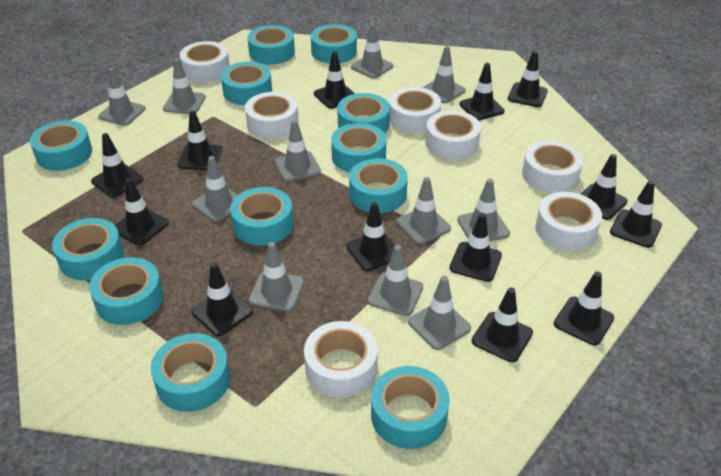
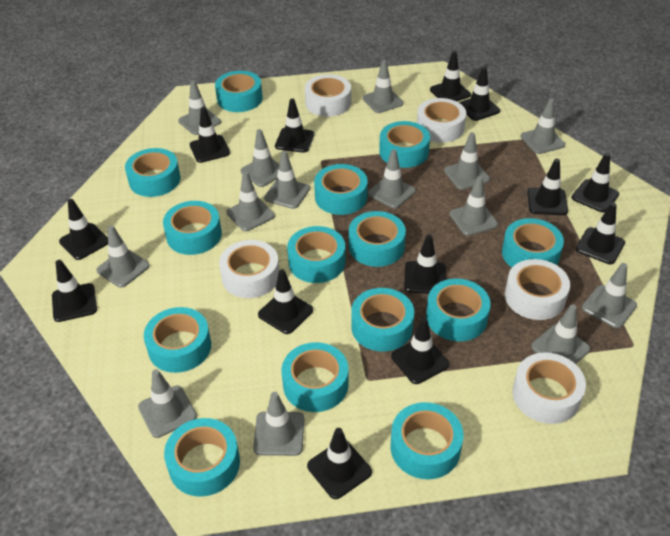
grey traffic cone: 11 -> 14
turquoise tape: 12 -> 14
white tape: 7 -> 5

